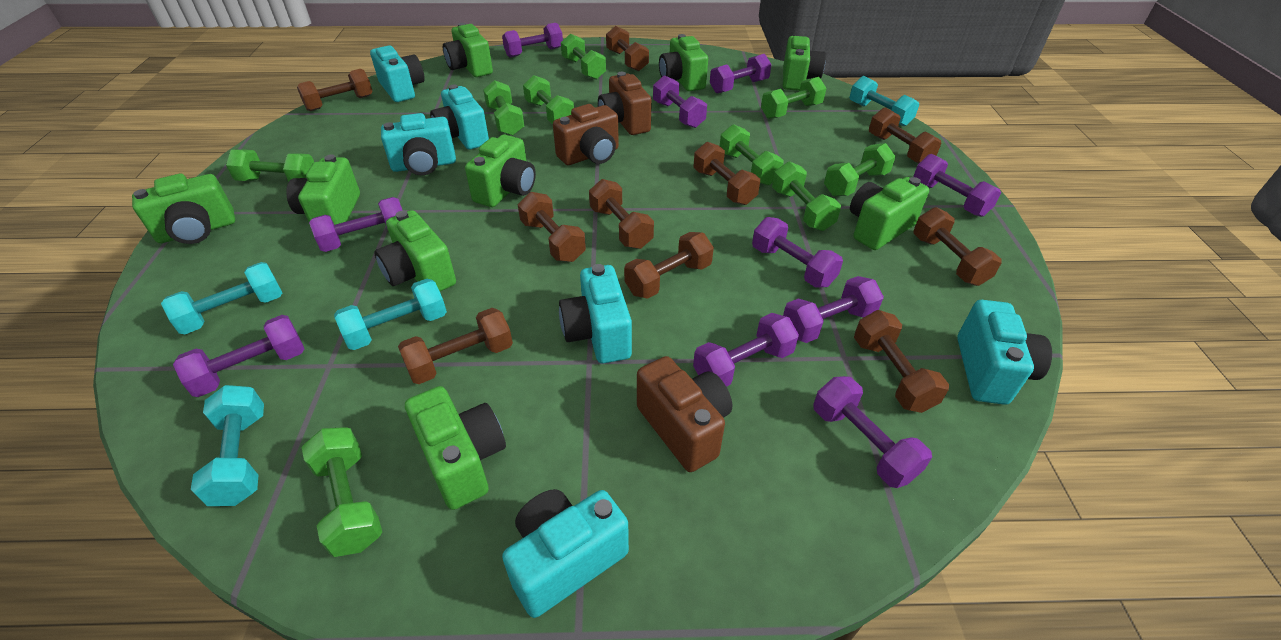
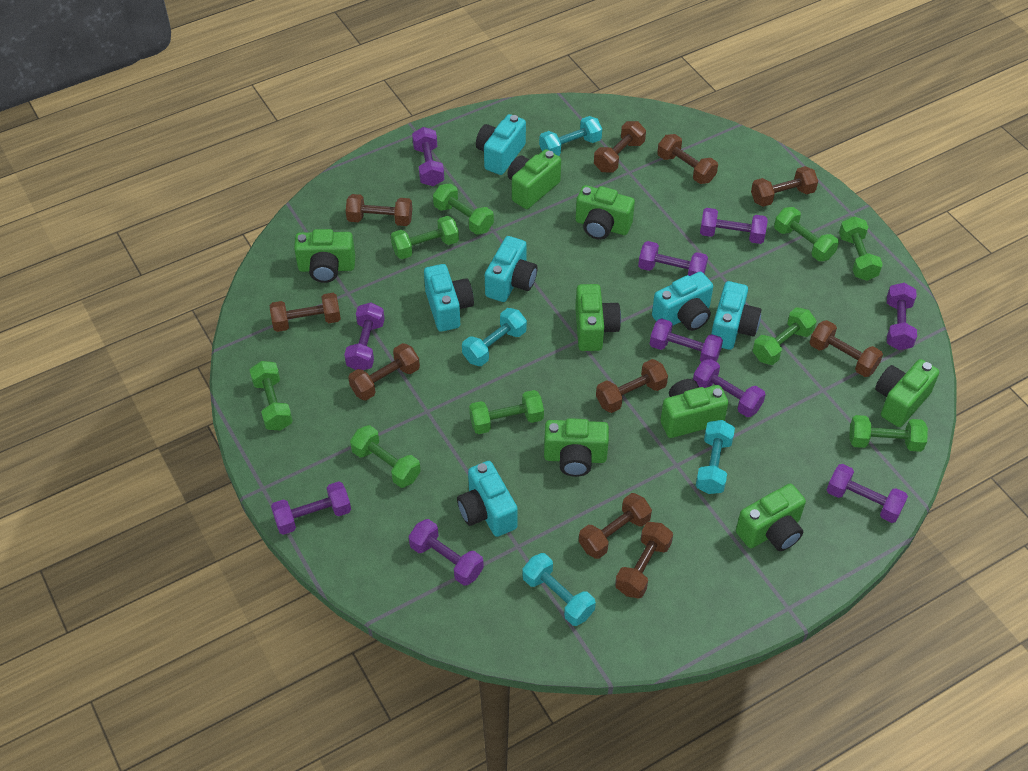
brown camera: 3 -> 0
green camera: 9 -> 8

